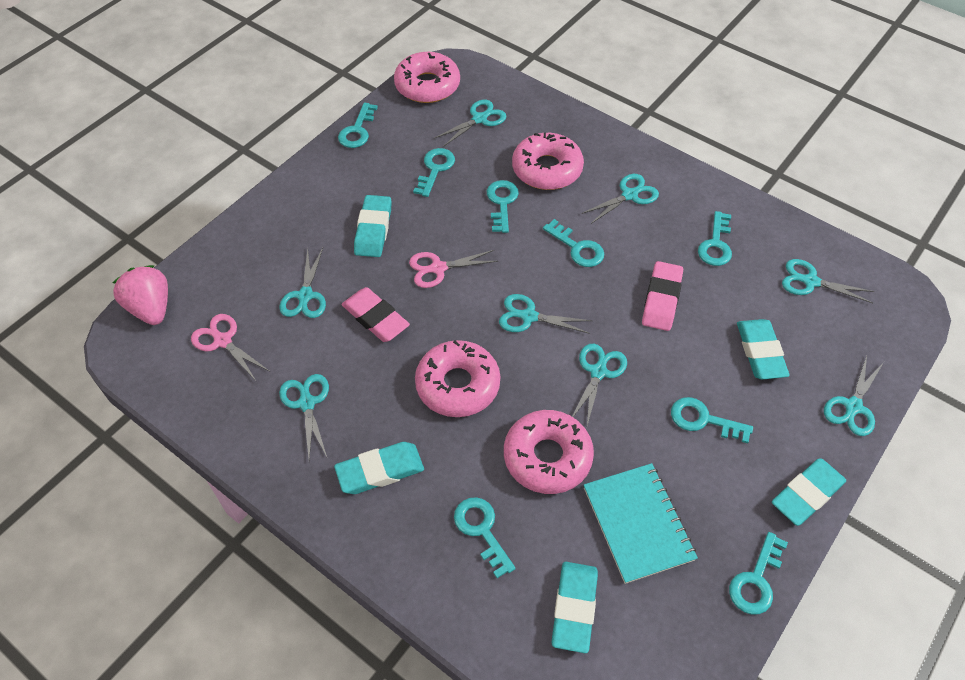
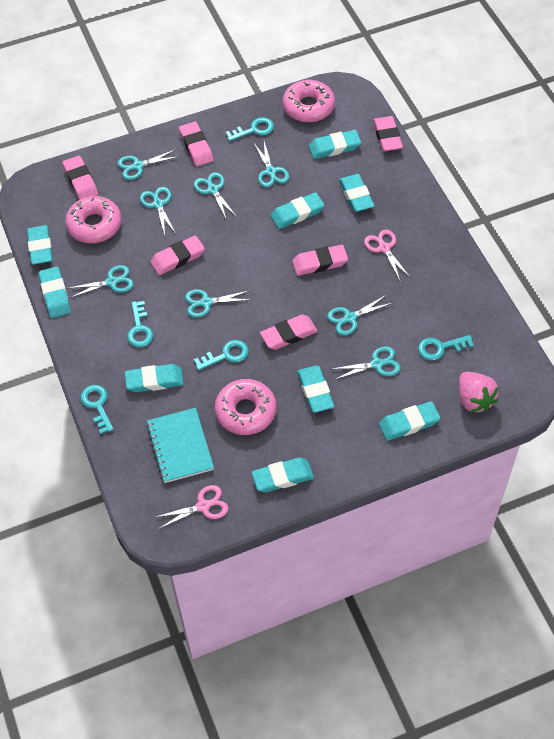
pink donut: 4 -> 3
pink eraser: 2 -> 6
turquoise eraser: 5 -> 9
turquoise key: 8 -> 5

